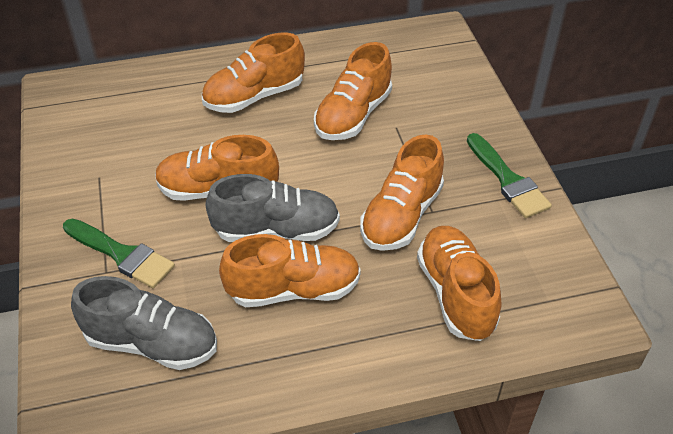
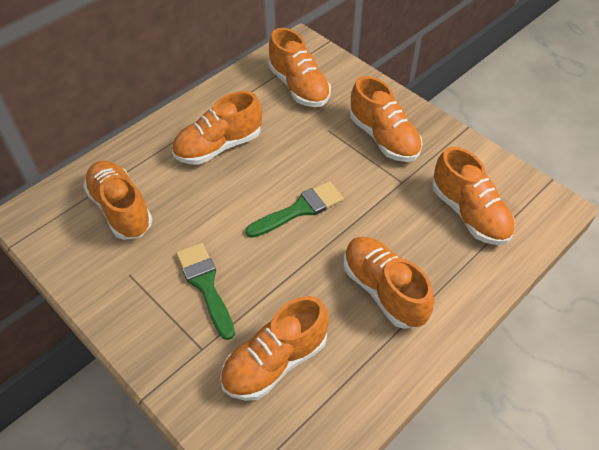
grey shoe: 2 -> 0
orange shoe: 6 -> 7

